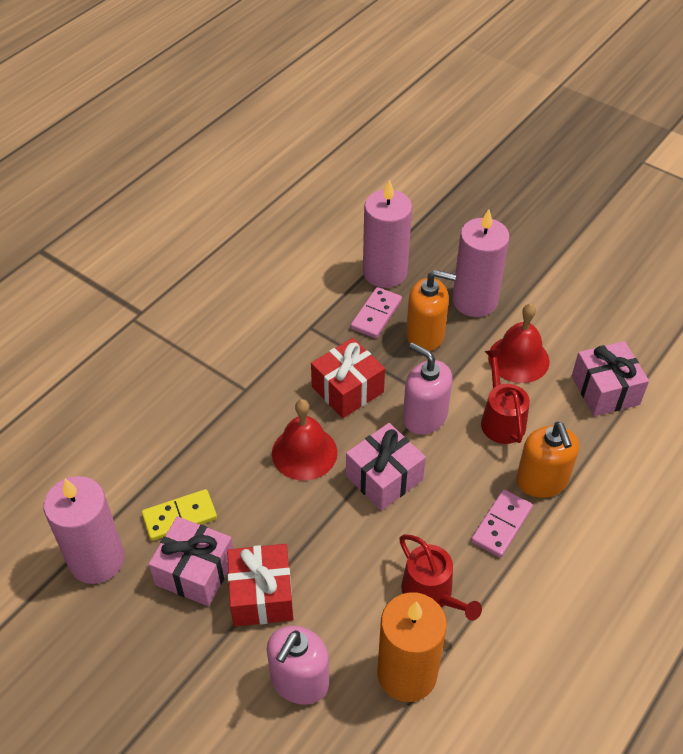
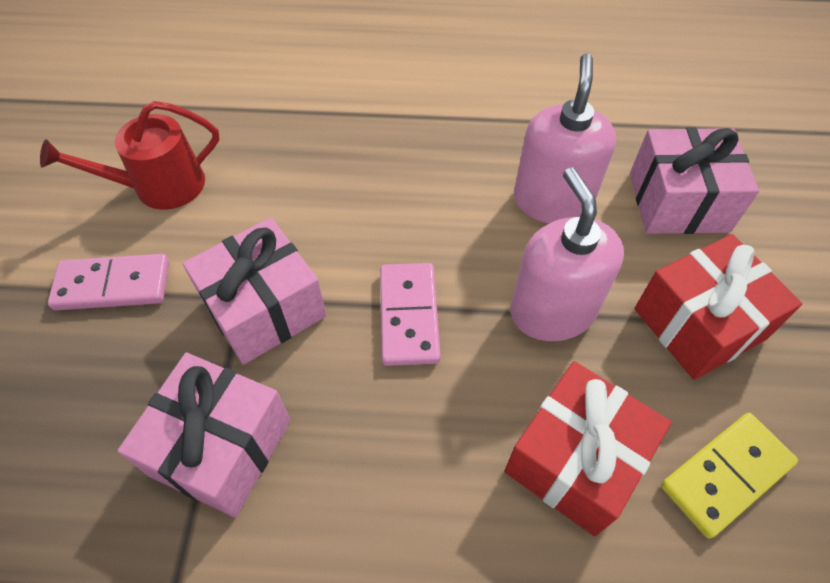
orange candle: 1 -> 0
orange soap dispenser: 2 -> 0
pink candle: 3 -> 0
red bell: 2 -> 0
red watering can: 2 -> 1

